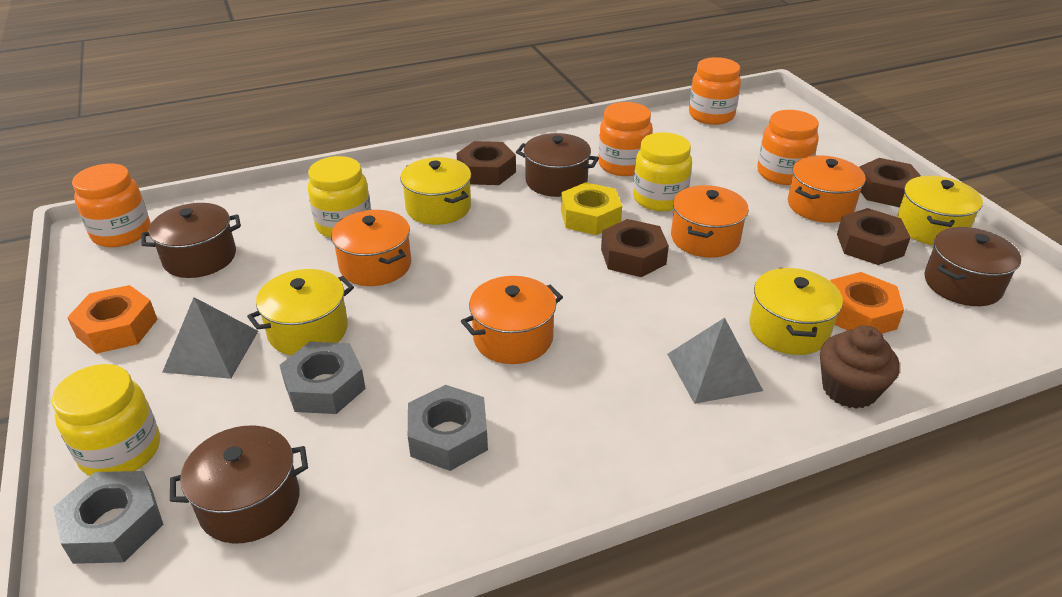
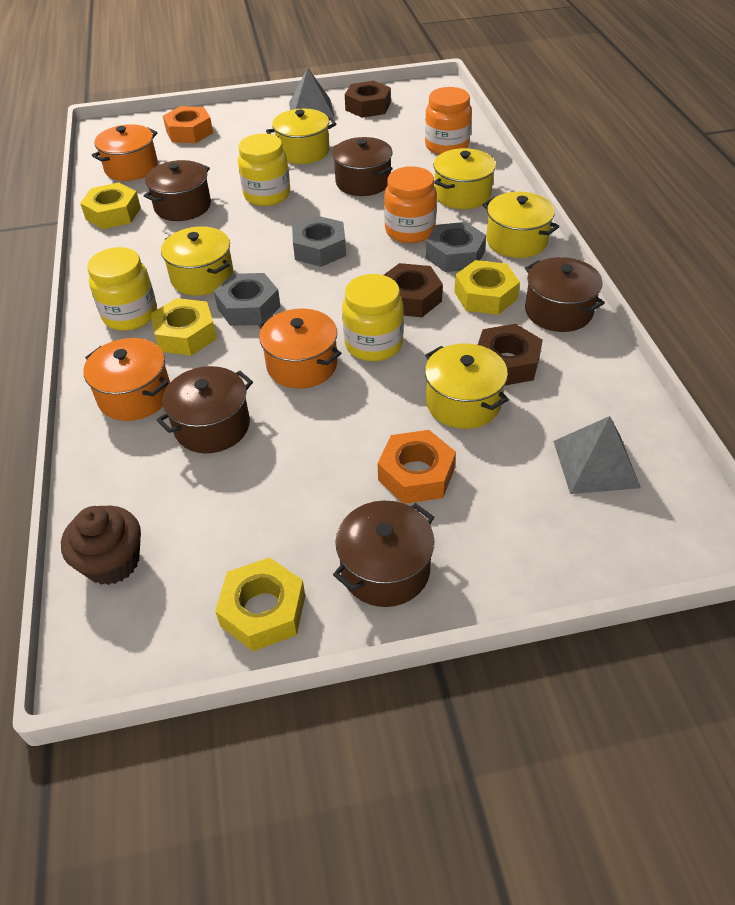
brown nut: 4 -> 3
brown pot: 4 -> 5
orange jar: 4 -> 2
orange pot: 4 -> 3
yellow nut: 1 -> 4
yellow pot: 4 -> 5

